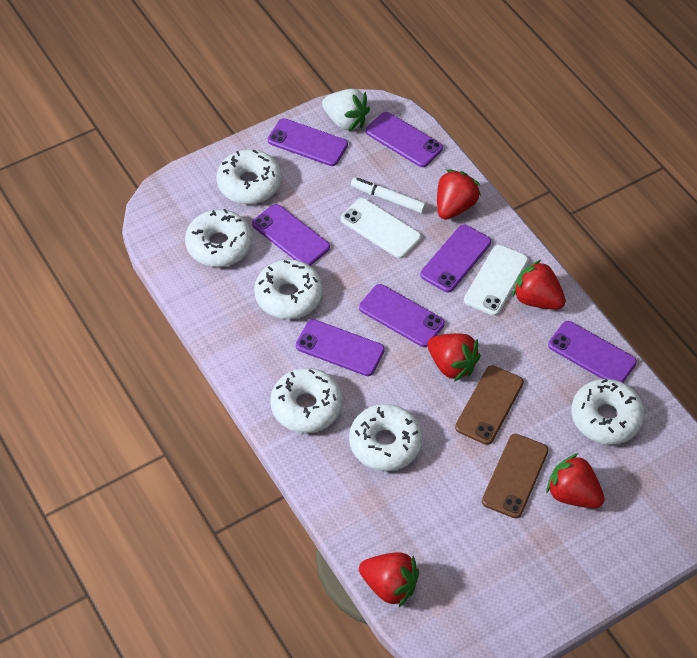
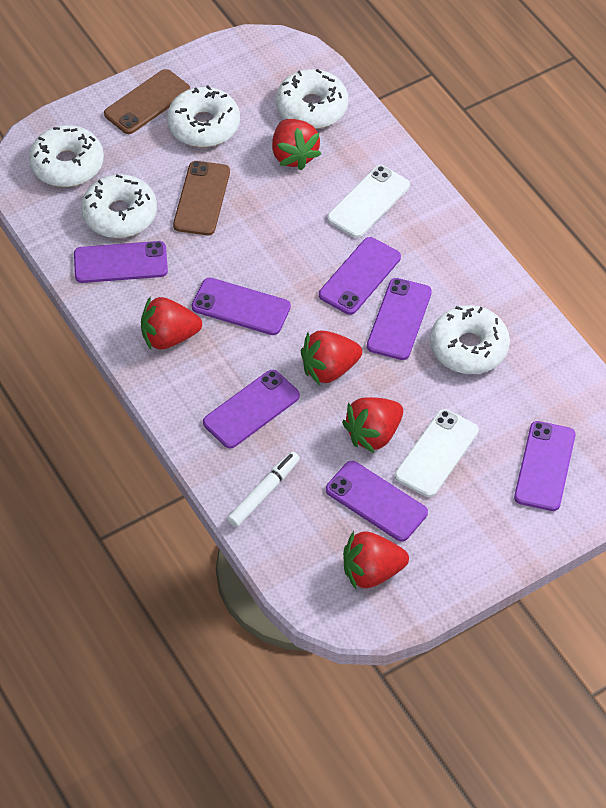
white donut: 6 -> 5
white strawberry: 1 -> 0

